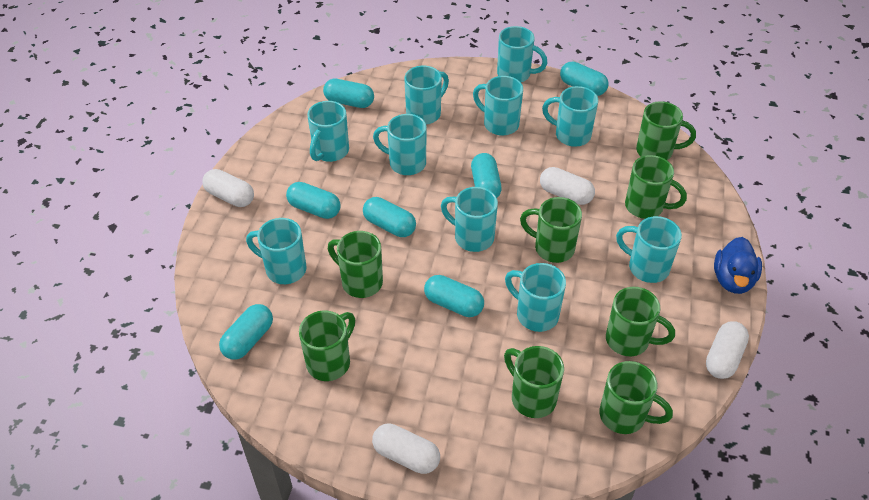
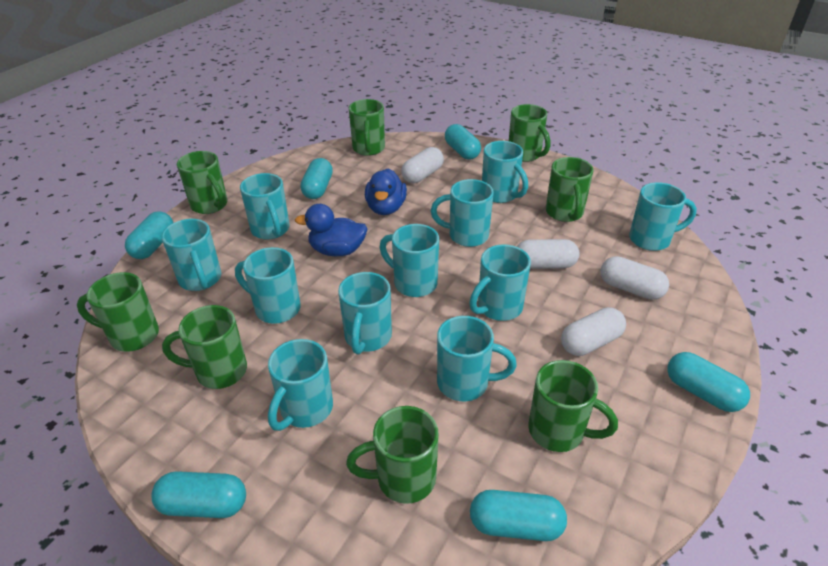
blue duck: 1 -> 2
turquoise capsule: 7 -> 6
turquoise mug: 10 -> 11

